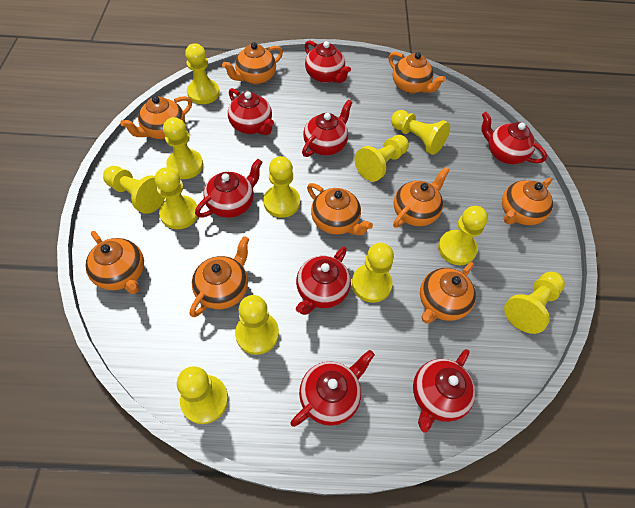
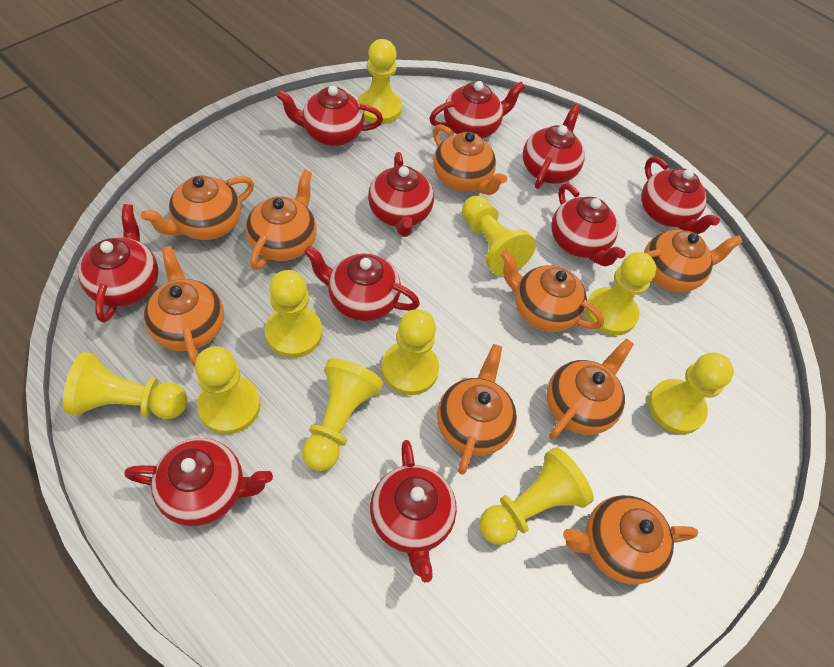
red teapot: 8 -> 10
yellow pawn: 12 -> 10

